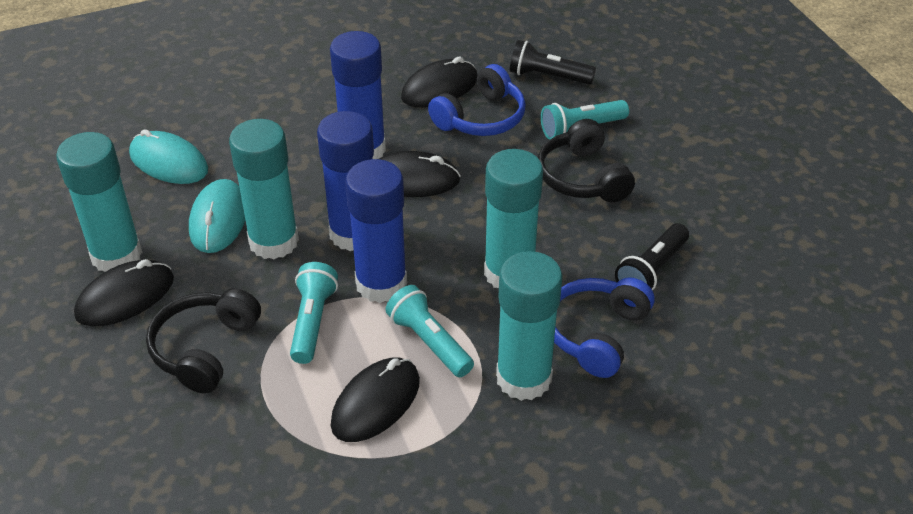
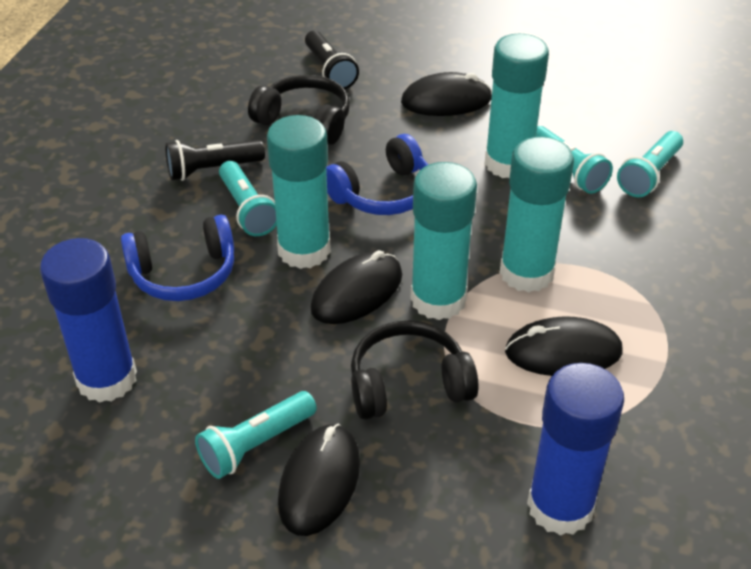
blue glue stick: 3 -> 2
turquoise flashlight: 3 -> 4
turquoise mouse: 2 -> 0

